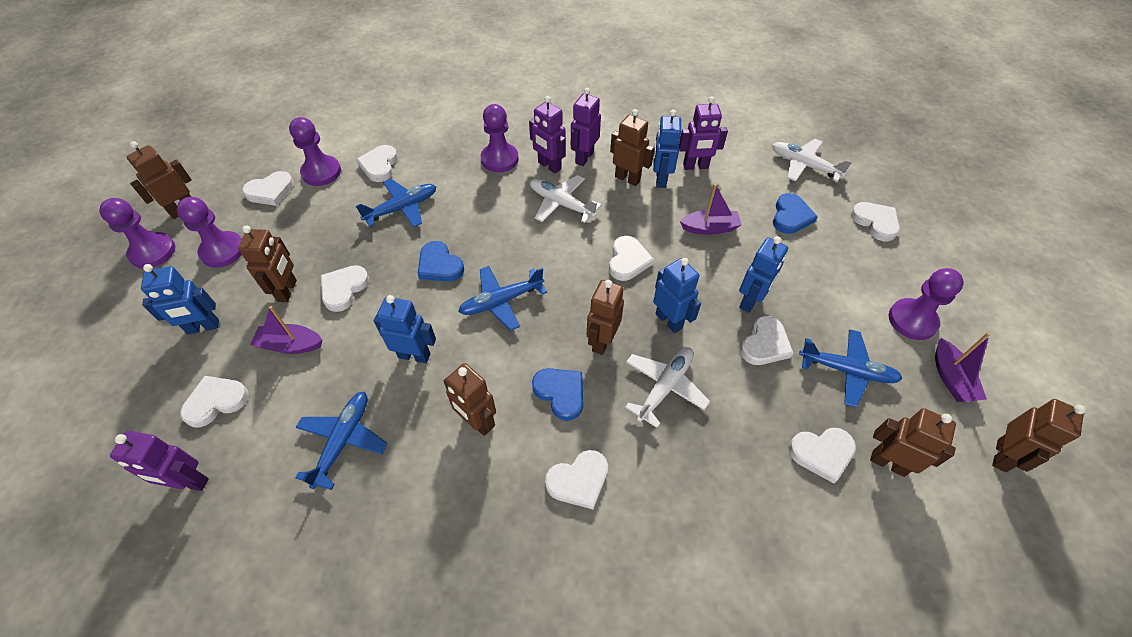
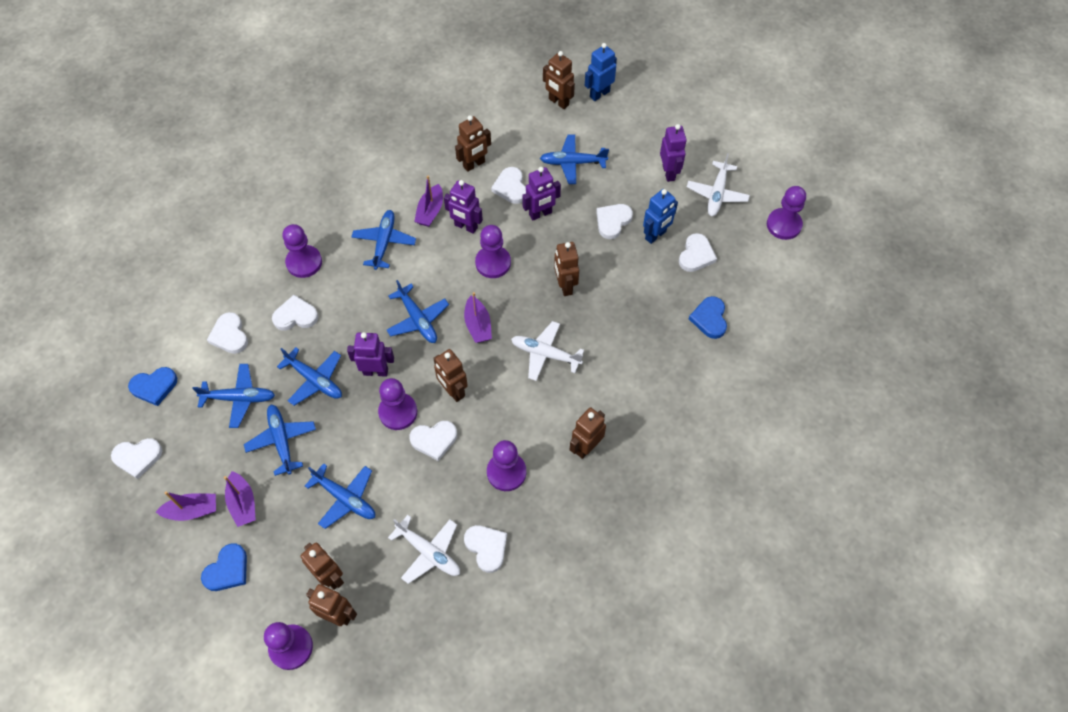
blue plane: 4 -> 7
blue robot: 5 -> 2
purple boat: 3 -> 4
purple pawn: 5 -> 6
white heart: 9 -> 8

